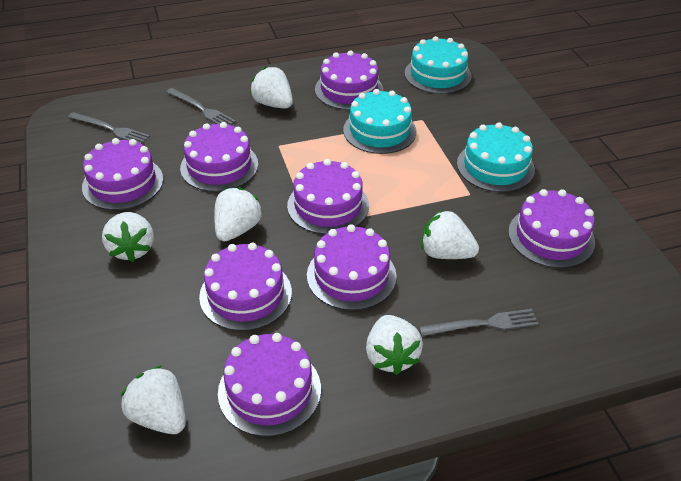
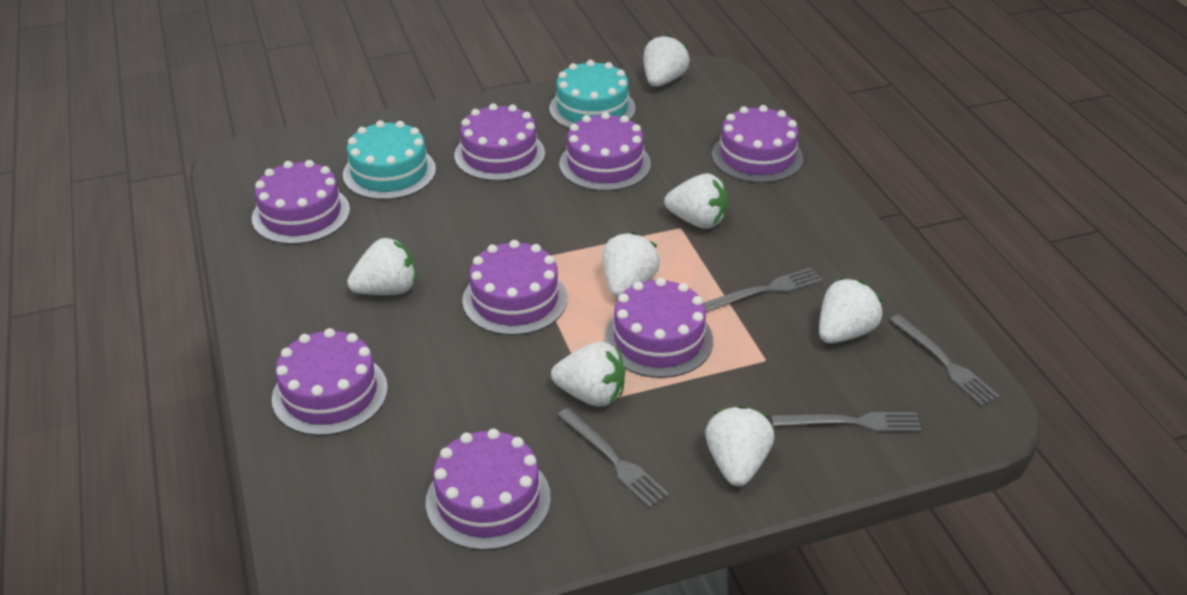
grey fork: 3 -> 4
turquoise cake: 3 -> 2
white strawberry: 6 -> 7

